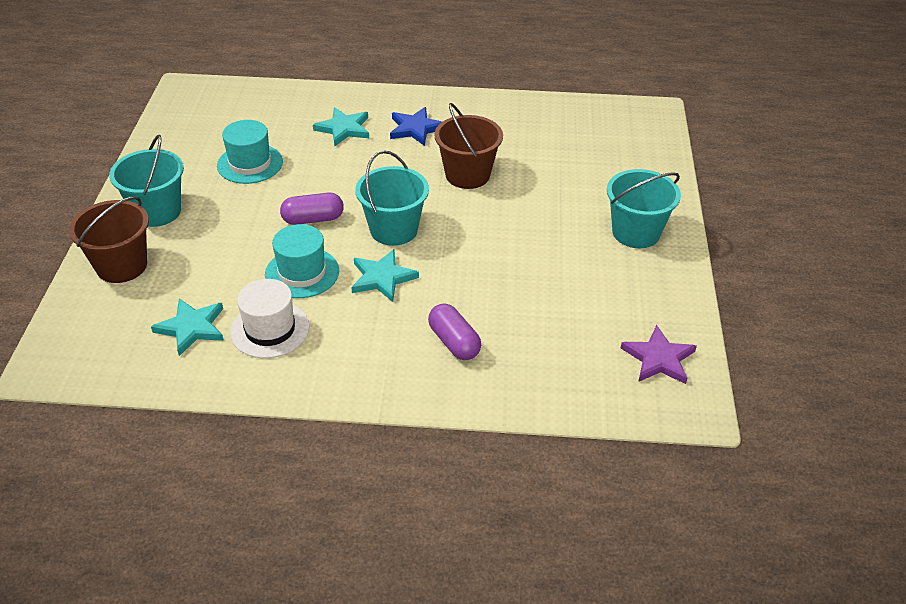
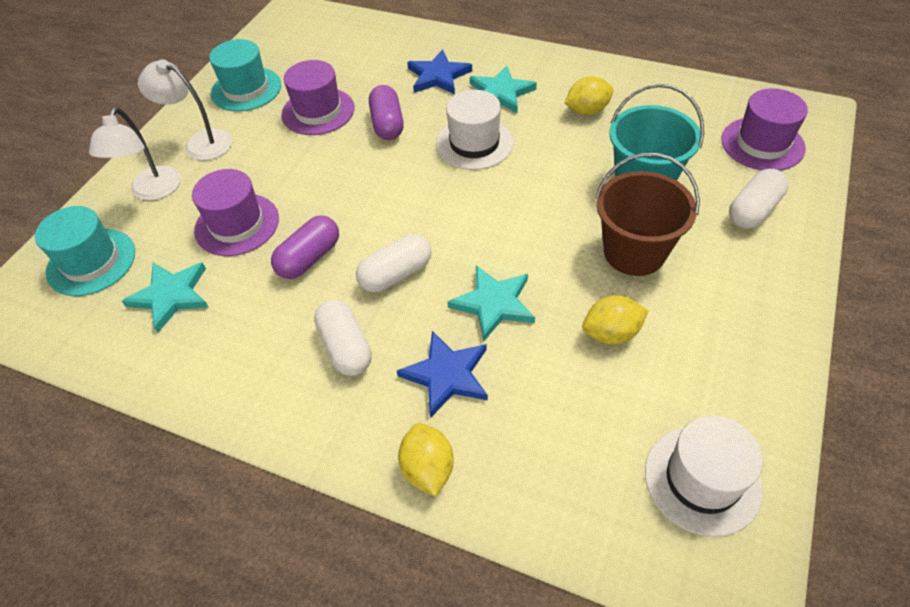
blue star: 1 -> 2
brown bucket: 2 -> 1
purple hat: 0 -> 3
purple star: 1 -> 0
turquoise bucket: 3 -> 1
white capsule: 0 -> 3
white hat: 1 -> 2
white lamp: 0 -> 2
yellow lemon: 0 -> 3

